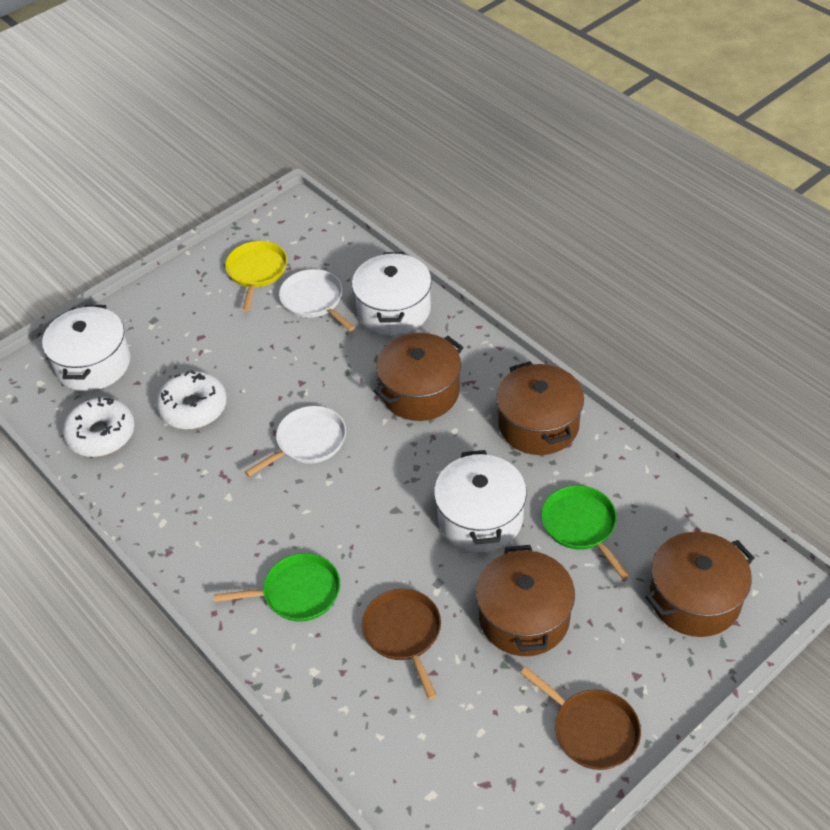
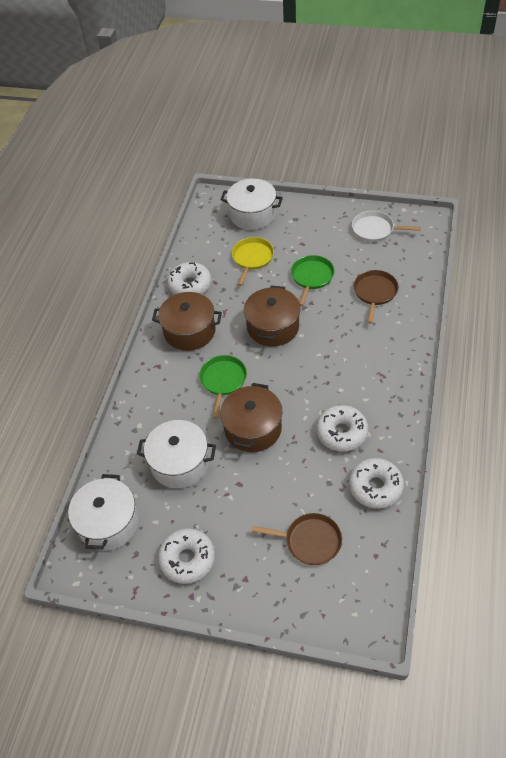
brown pot: 4 -> 3
white donut: 2 -> 4
white pan: 2 -> 1

